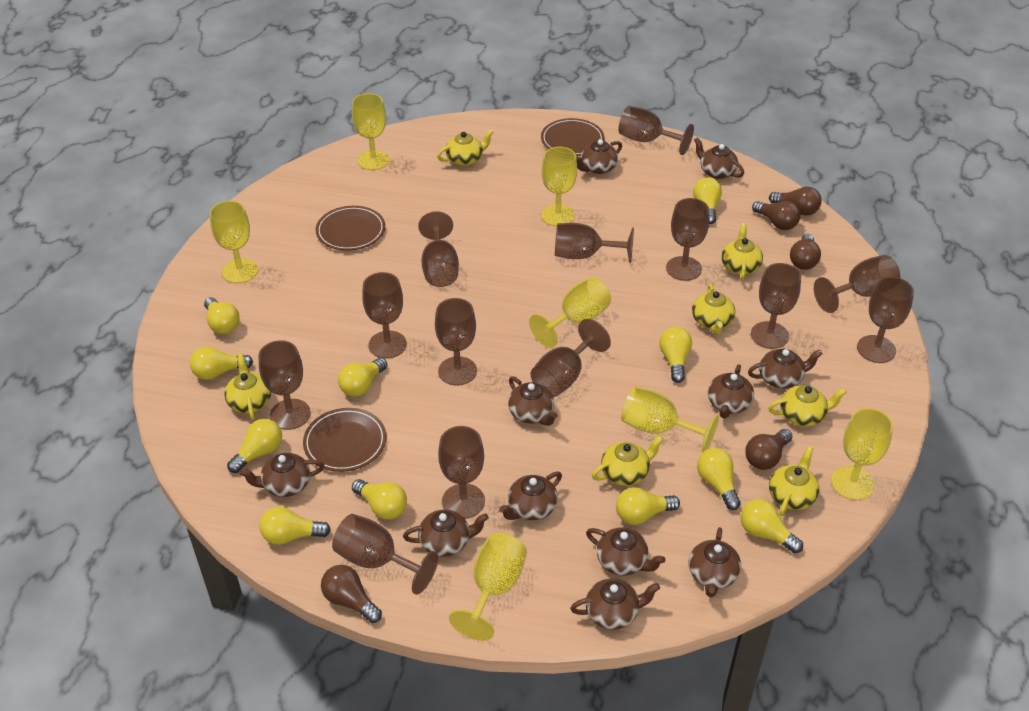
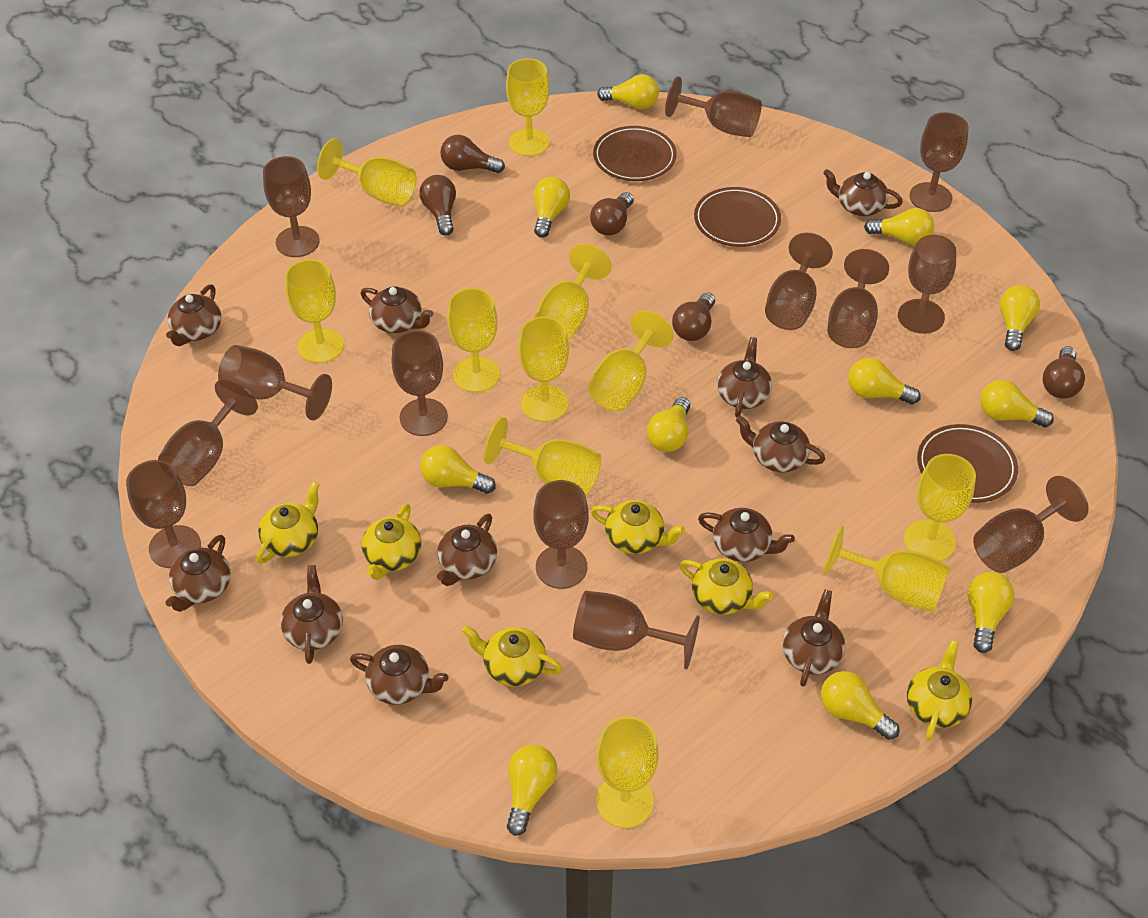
yellow goblet: 7 -> 11
yellow teapot: 7 -> 6

